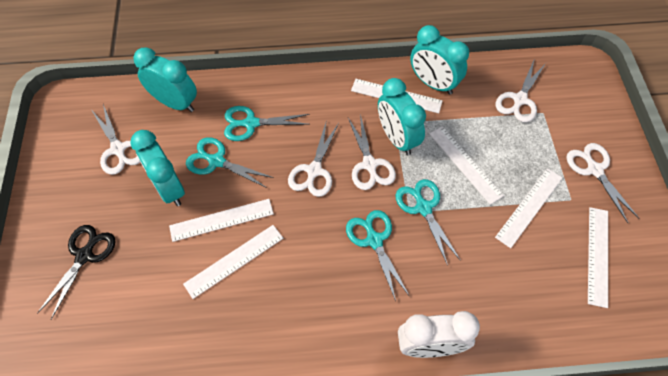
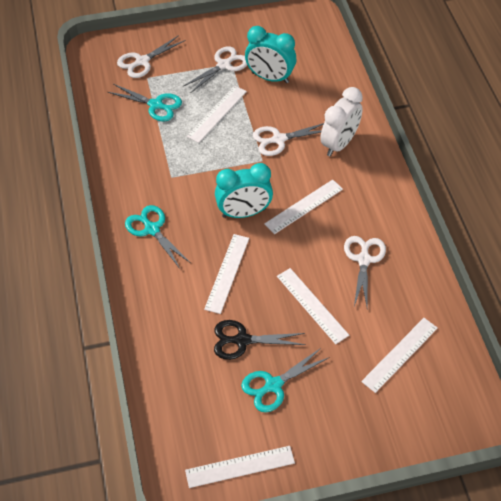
turquoise clock: 4 -> 2
turquoise scissors: 4 -> 3
white scissors: 5 -> 4

